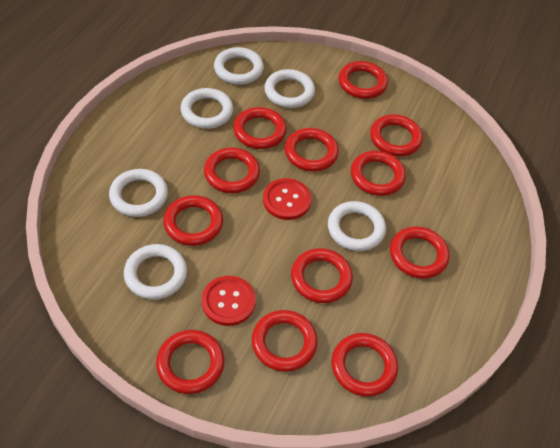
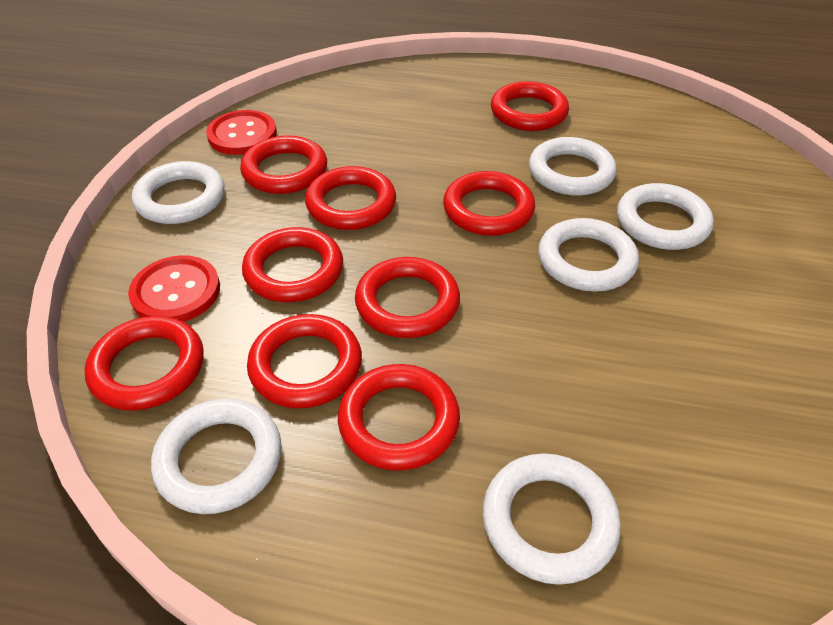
red ring: 12 -> 9

